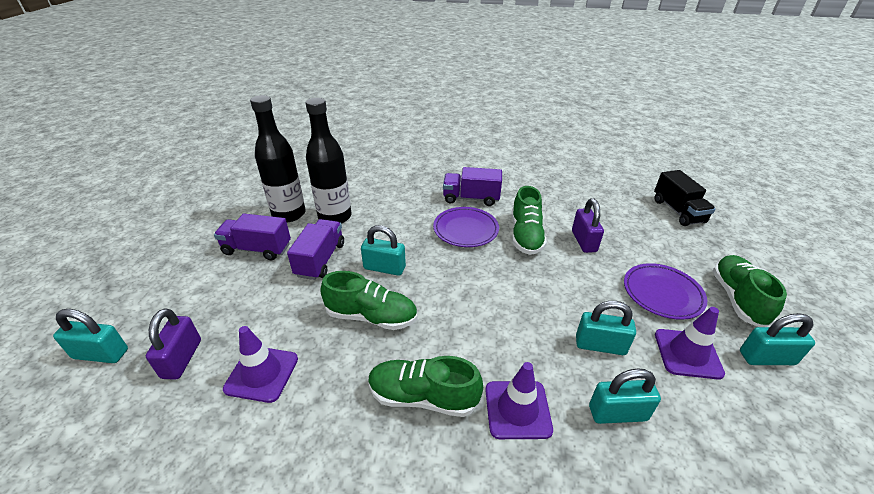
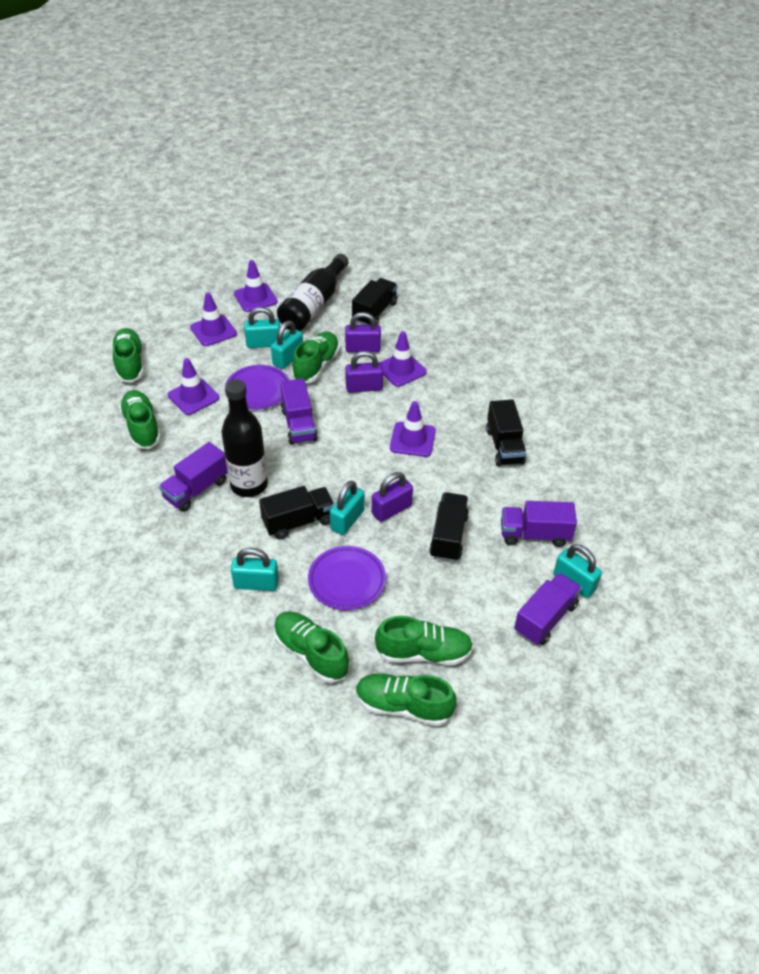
black truck: 1 -> 4
green shoe: 4 -> 6
purple padlock: 2 -> 3
purple traffic cone: 3 -> 5
purple truck: 3 -> 4

